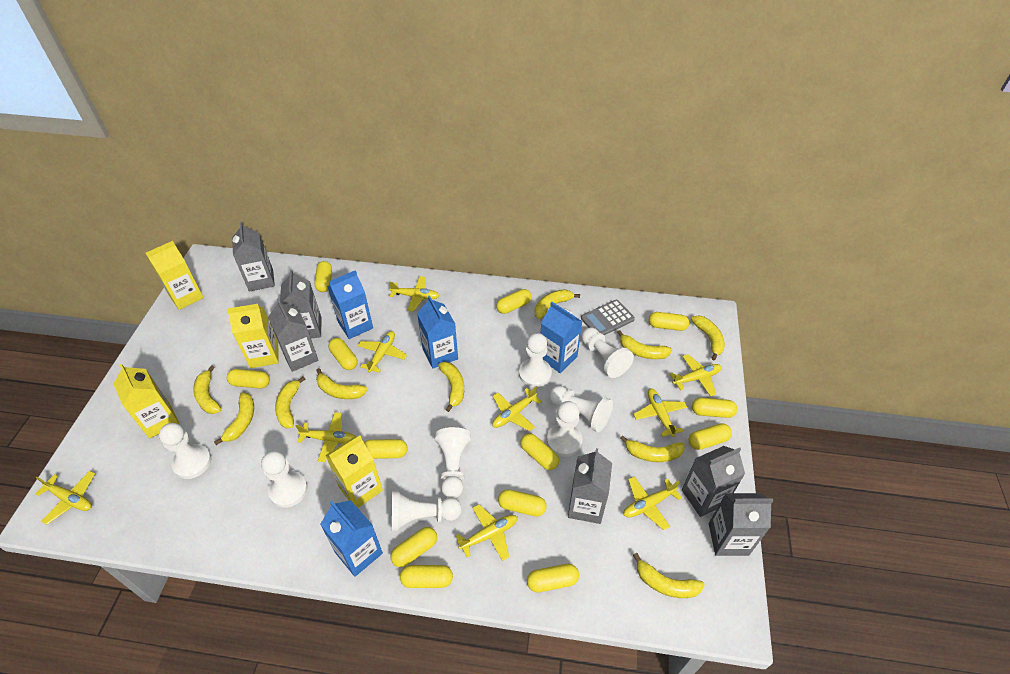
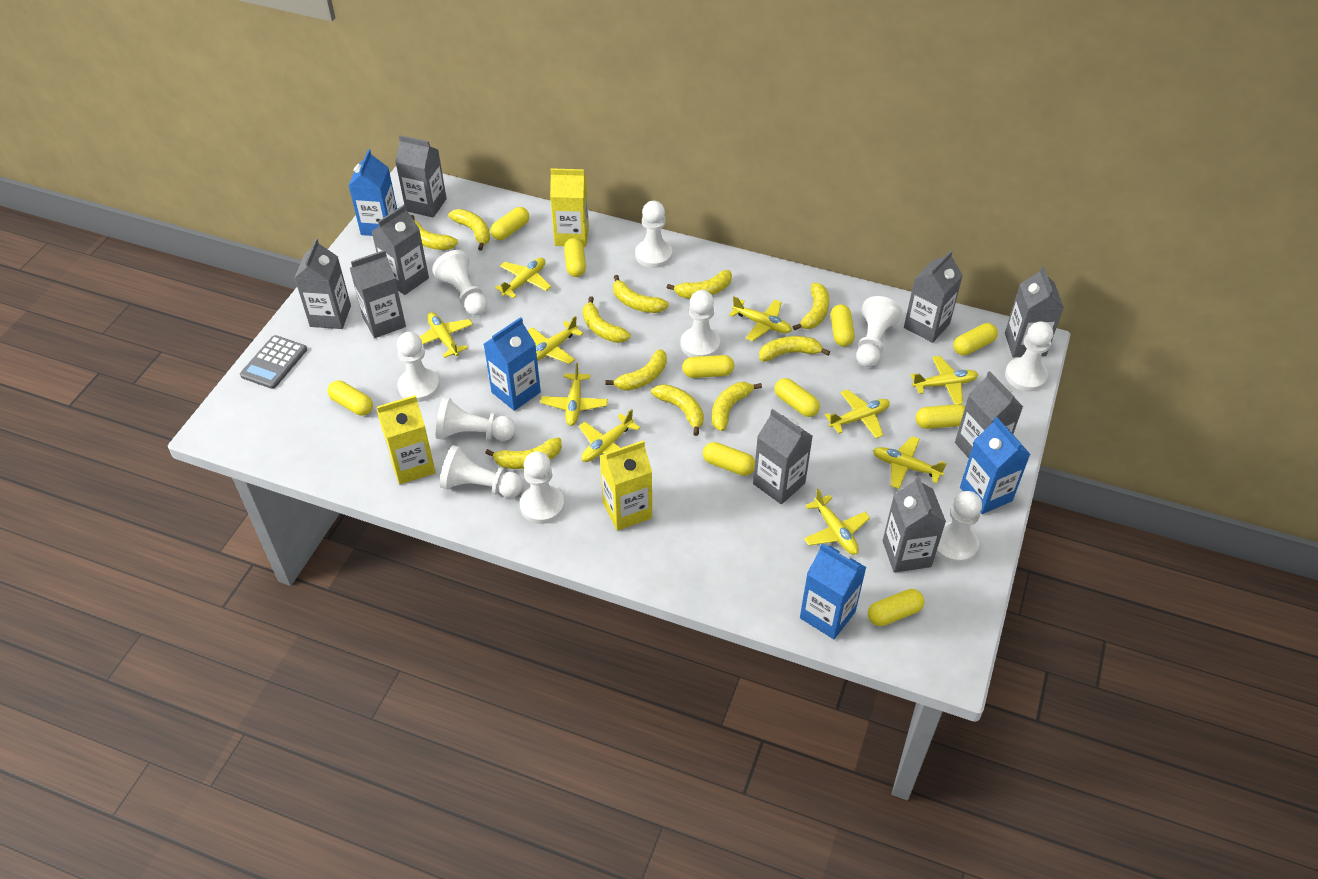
grey carton: 6 -> 9
white pawn: 8 -> 10
yellow banana: 10 -> 11
yellow capsule: 13 -> 10
yellow carton: 4 -> 3
yellow plane: 9 -> 10

